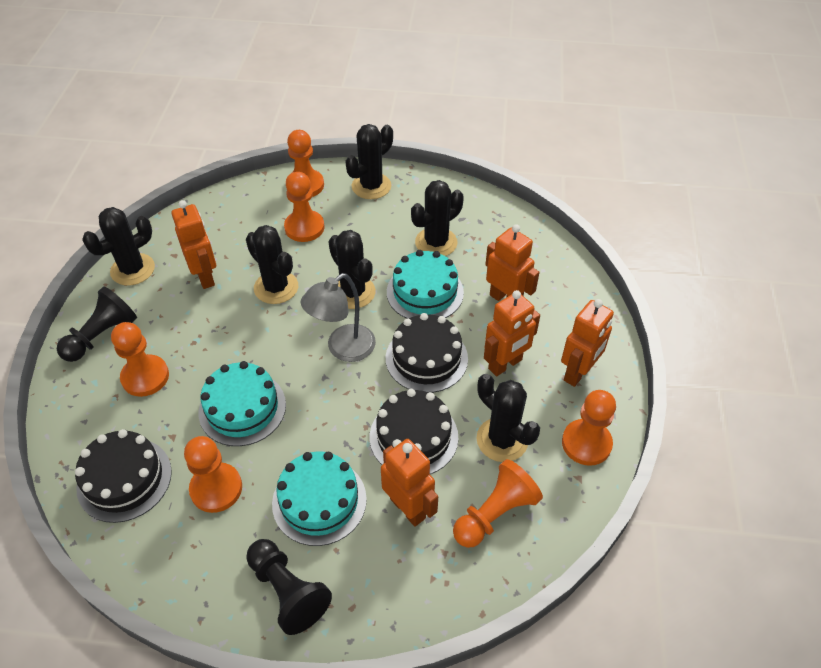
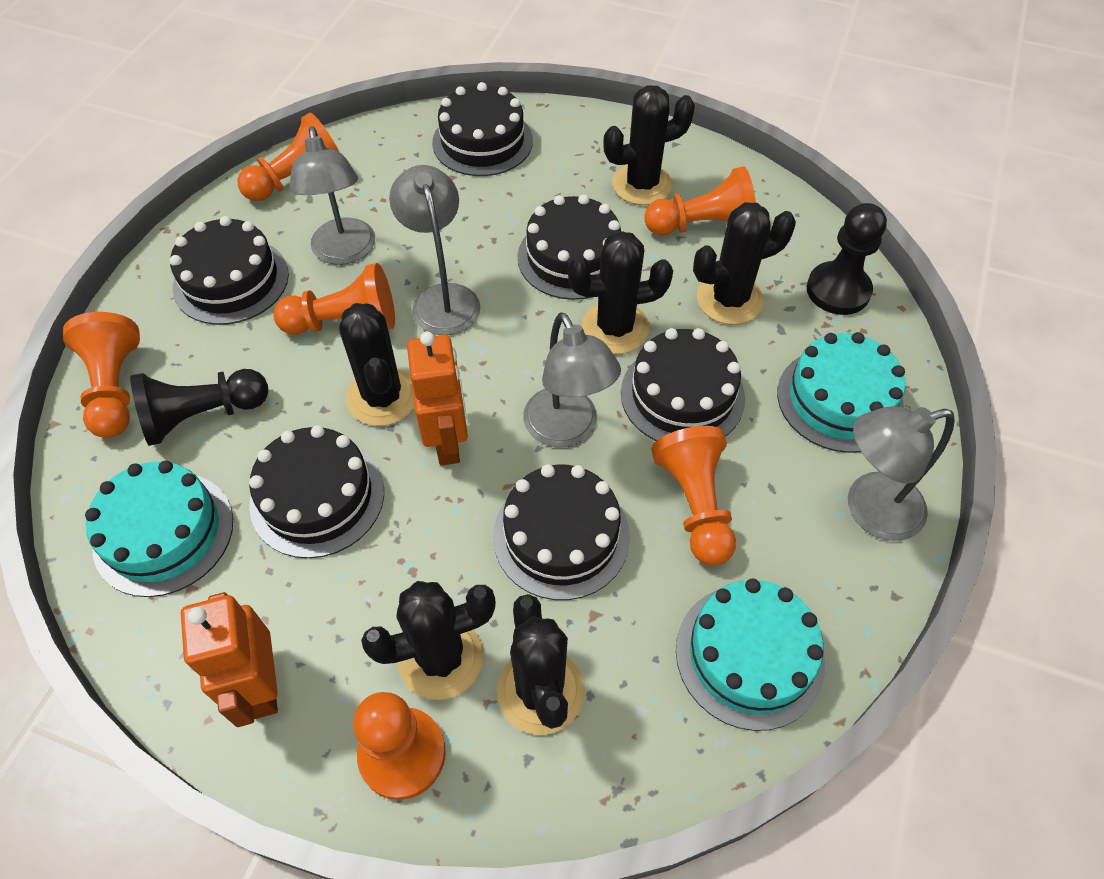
black cake: 3 -> 6
grey lamp: 1 -> 4
orange robot: 5 -> 2

